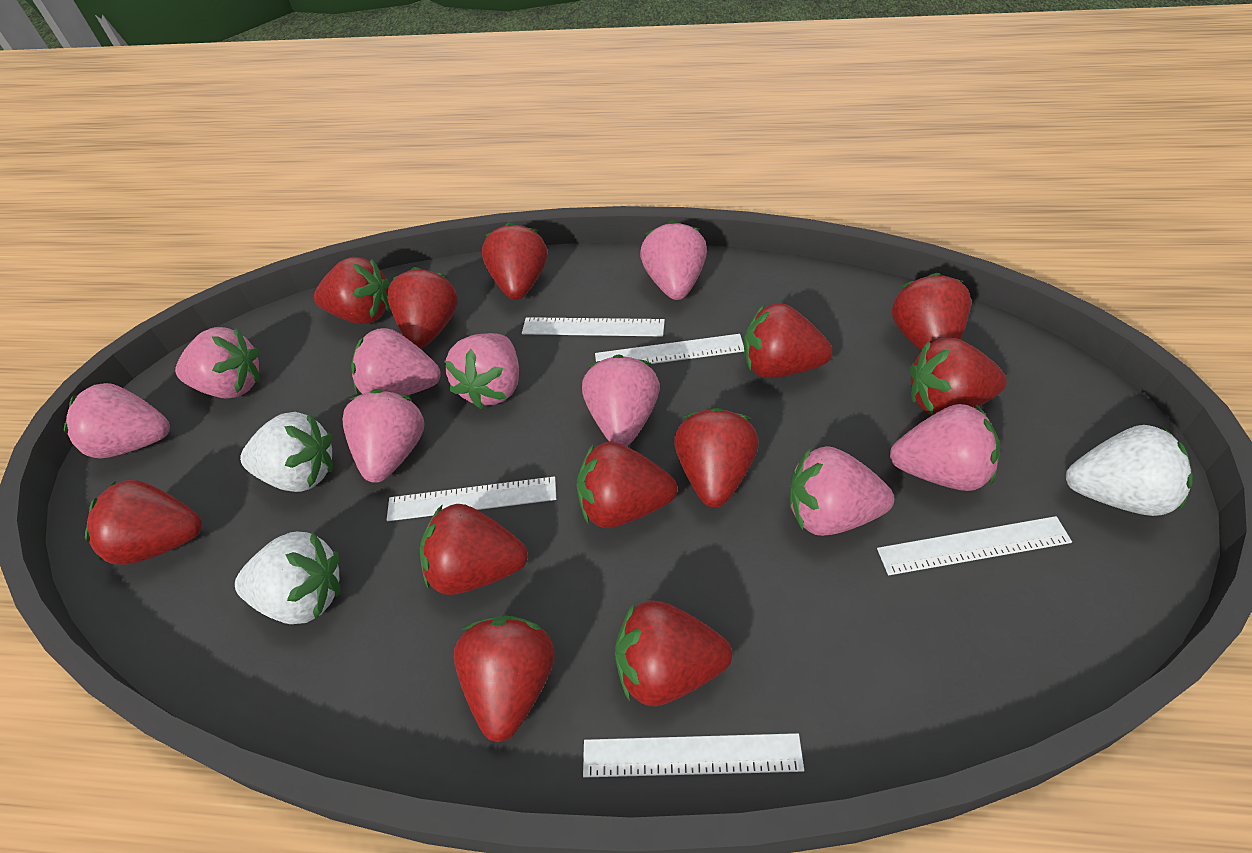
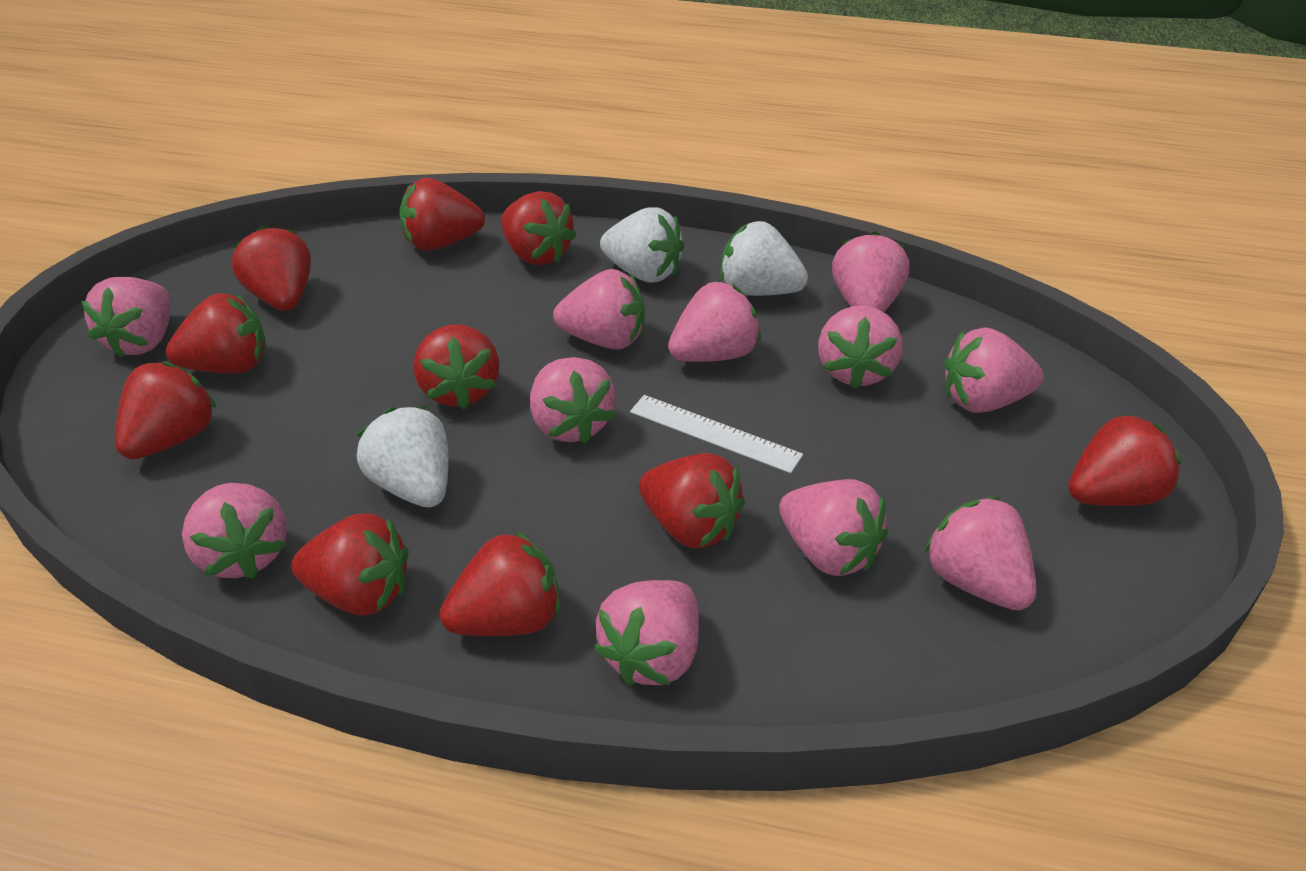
pink strawberry: 9 -> 11
red strawberry: 12 -> 10
white ruler: 5 -> 1

